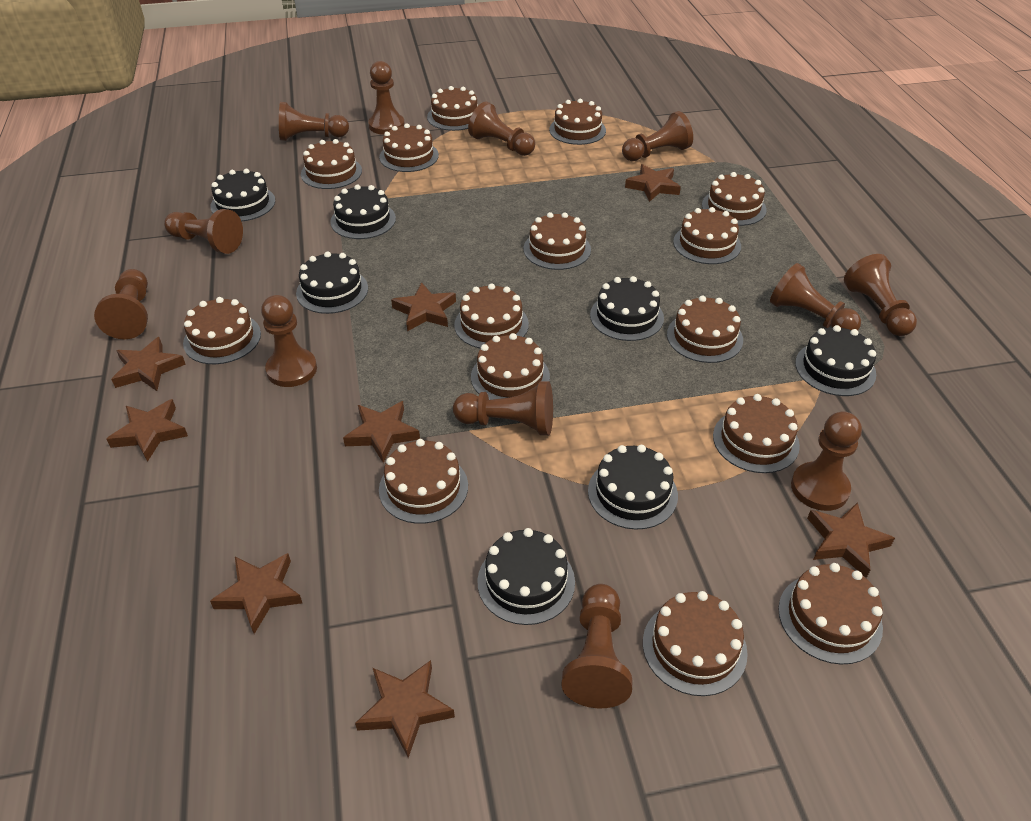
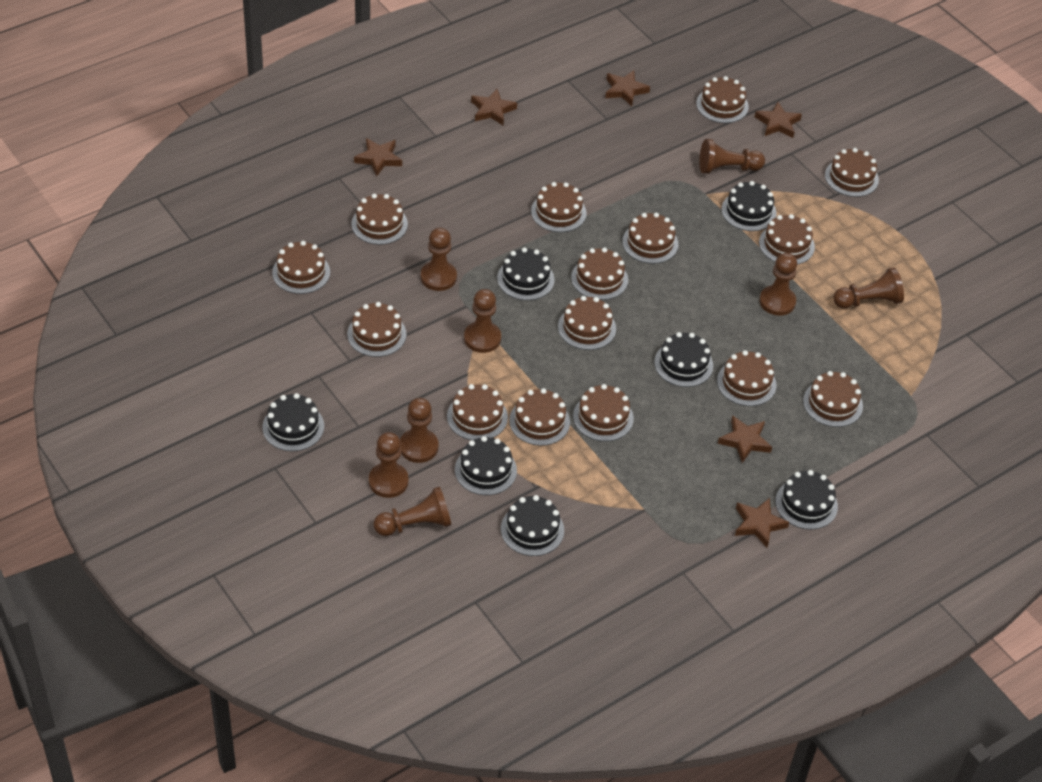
brown pawn: 12 -> 8
brown star: 8 -> 6

